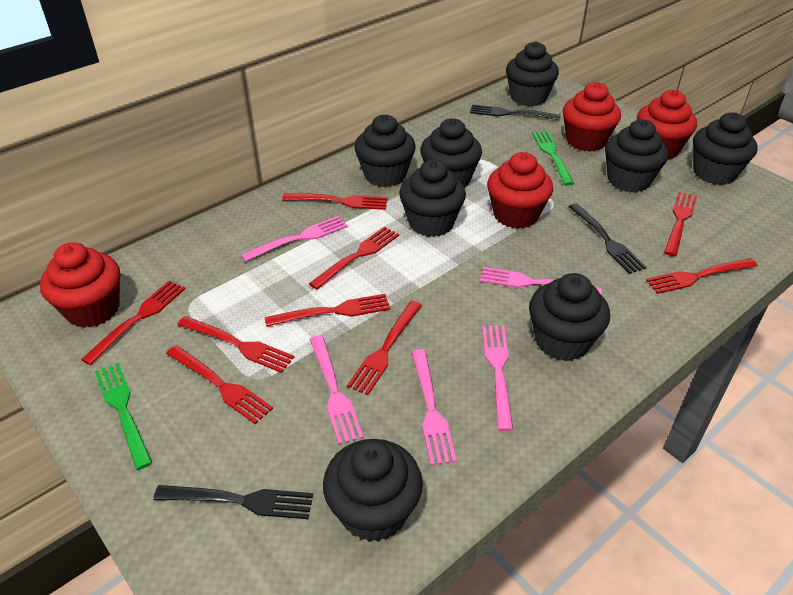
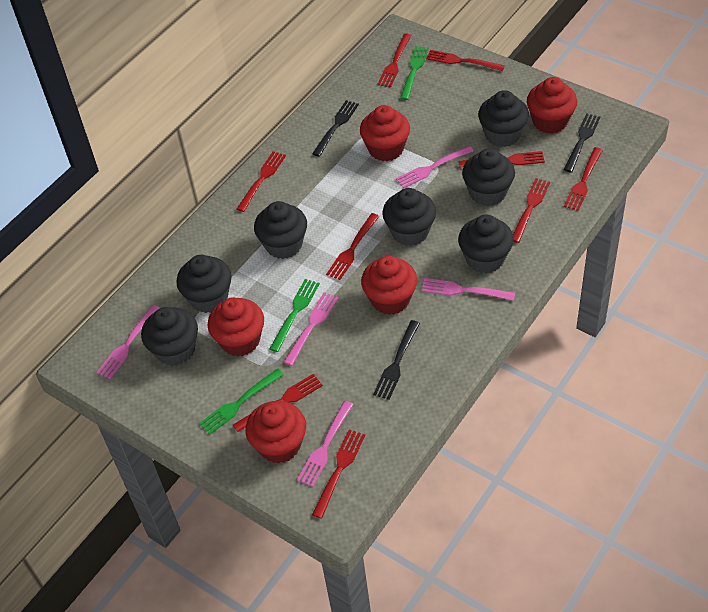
black cupcake: 8 -> 7
green fork: 2 -> 3
red cupcake: 4 -> 5

